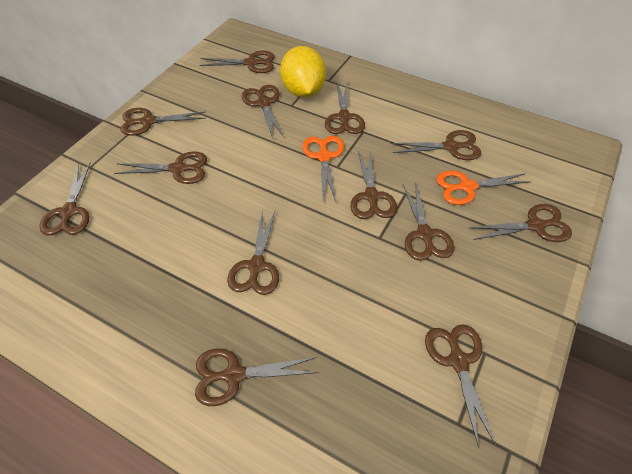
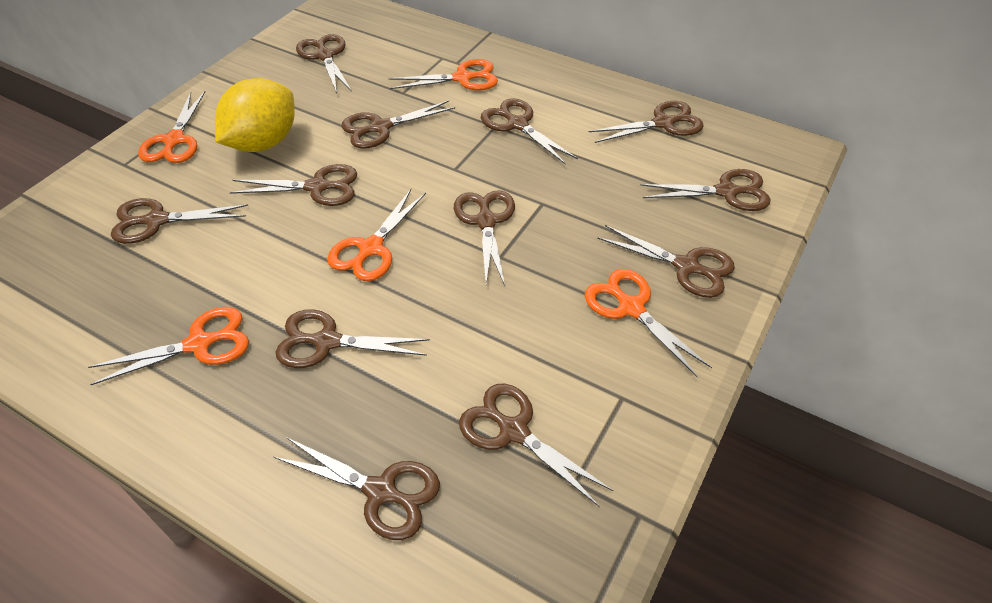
brown scissors: 13 -> 12
orange scissors: 2 -> 5

